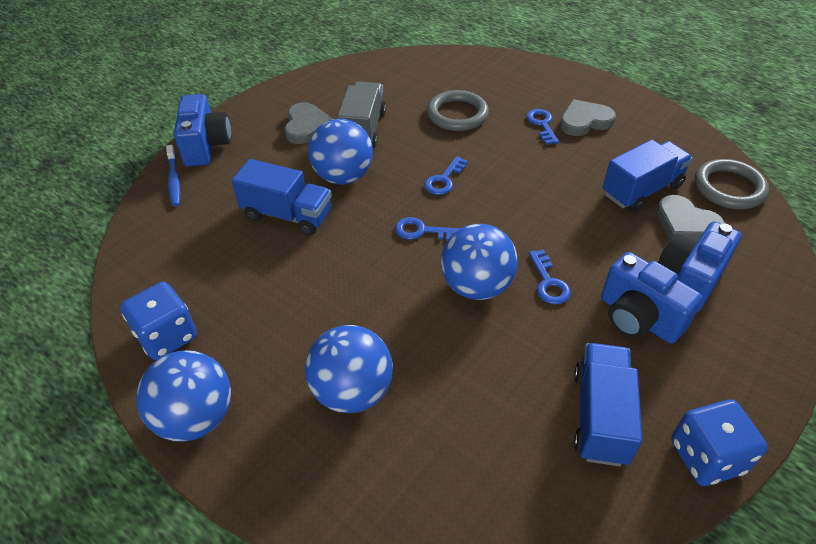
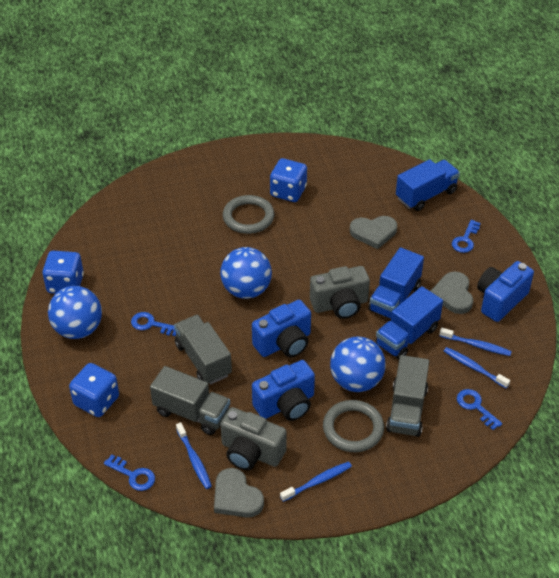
blue ball: 4 -> 3
blue dice: 2 -> 3
blue toothbrush: 1 -> 4
grey camera: 0 -> 2
grey truck: 1 -> 3

